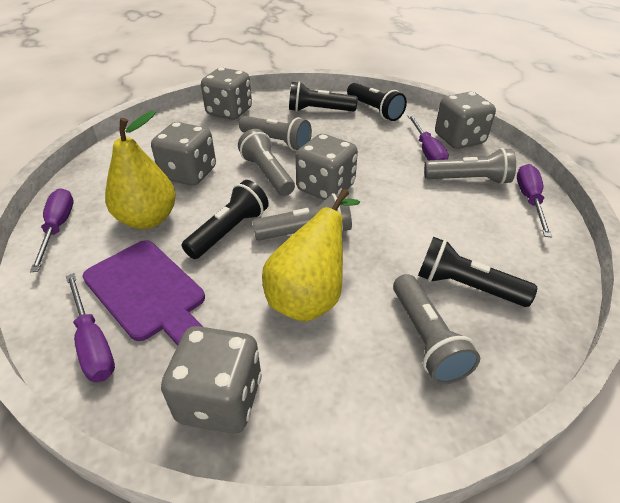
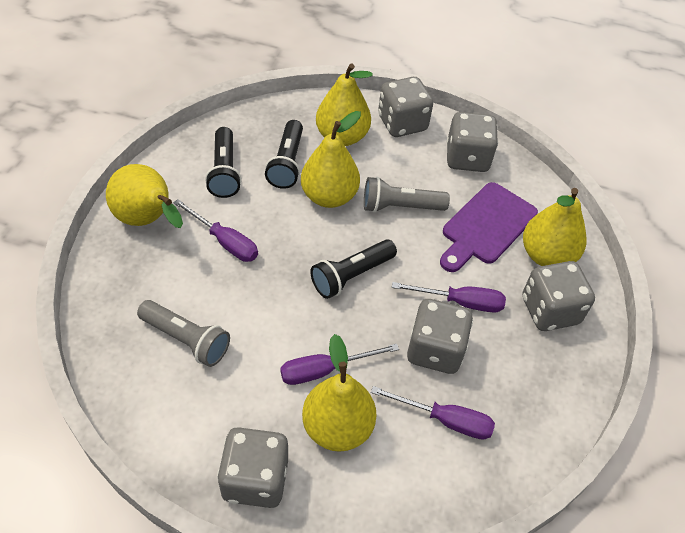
black flashlight: 4 -> 3
grey flashlight: 5 -> 2
yellow pear: 2 -> 5

